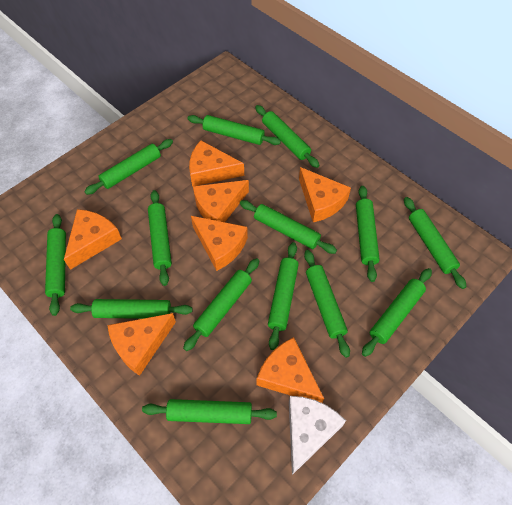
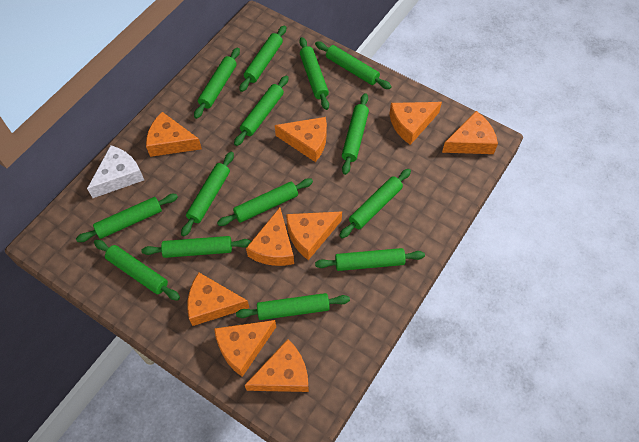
orange cheese: 7 -> 9

